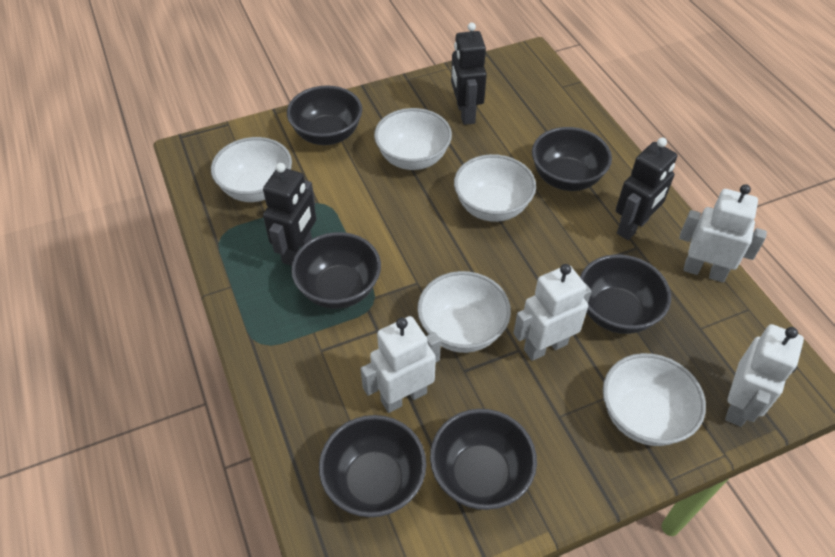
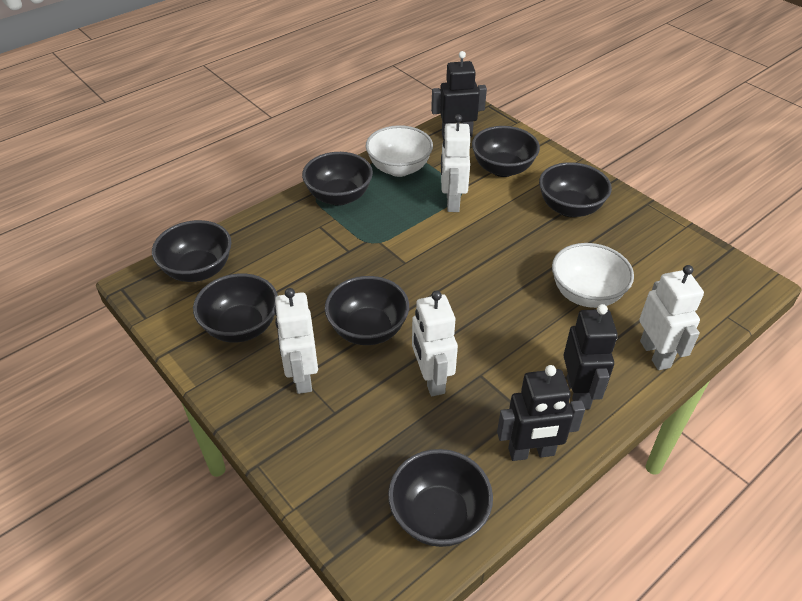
black bowl: 6 -> 7
white bowl: 5 -> 2

